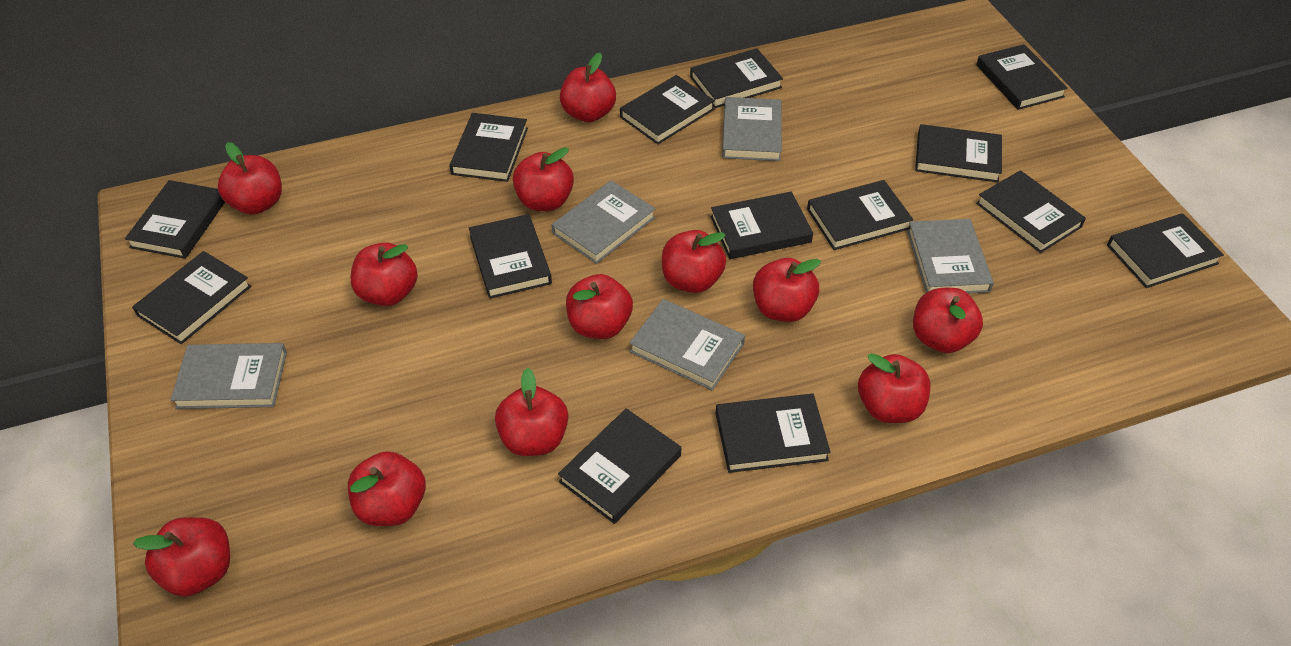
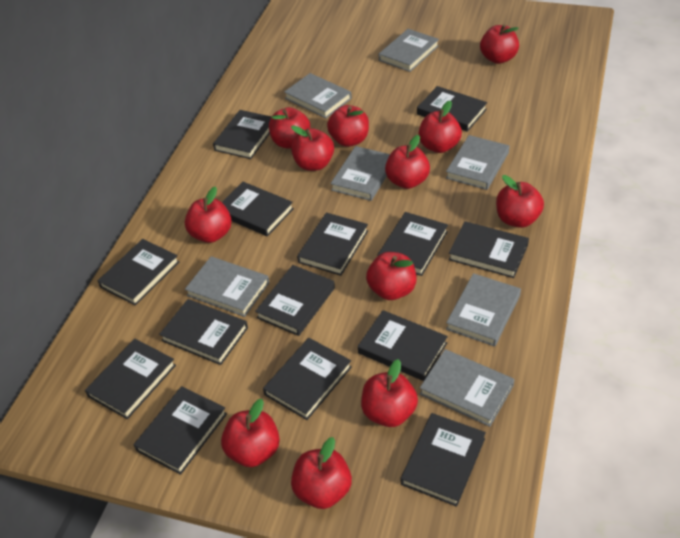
grey book: 5 -> 7

